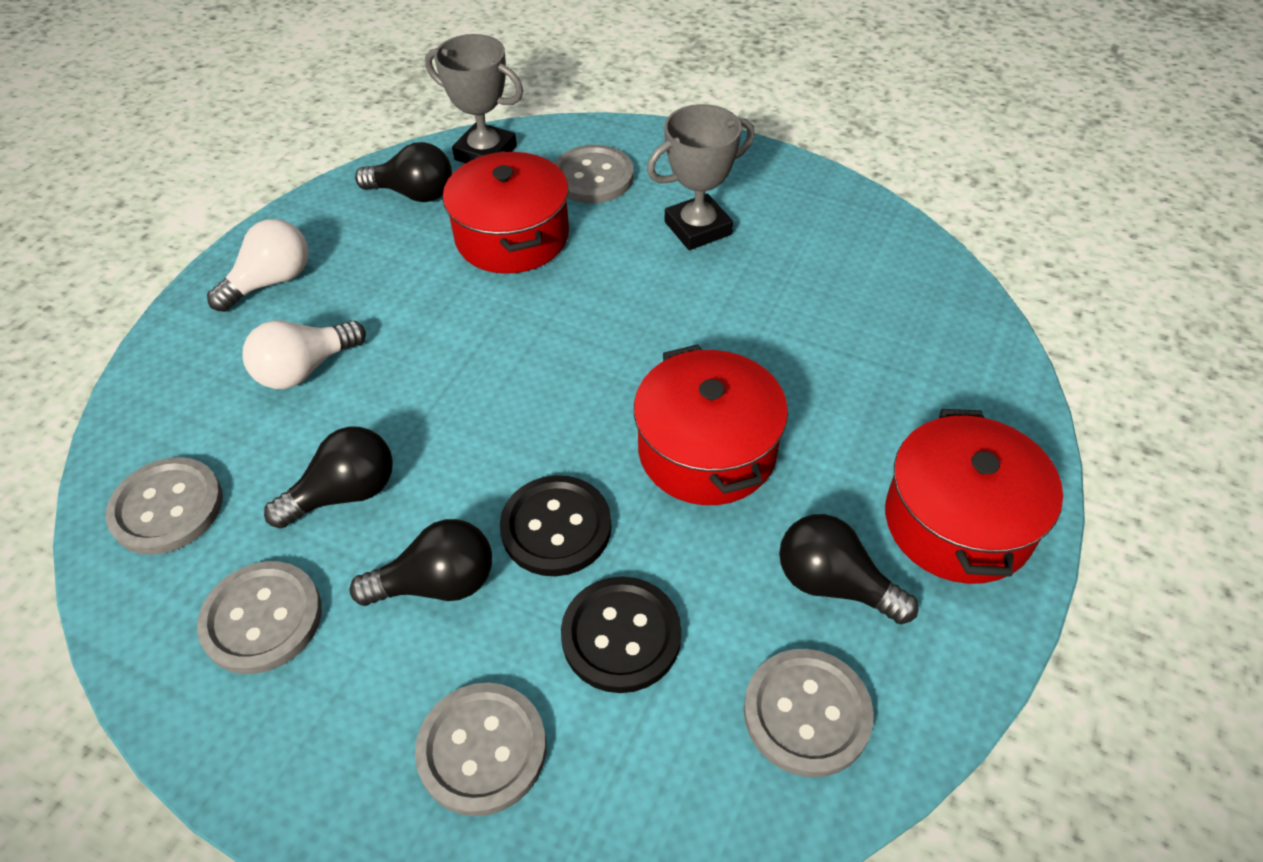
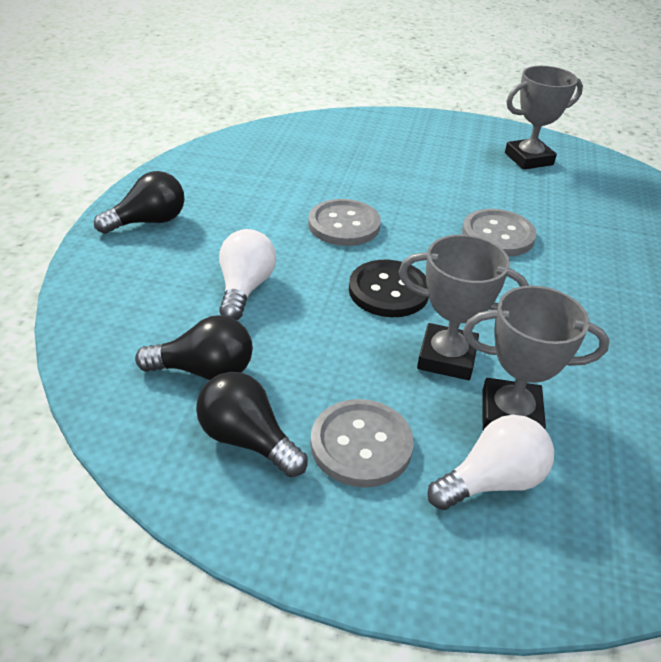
black button: 2 -> 1
black light bulb: 4 -> 3
grey button: 5 -> 3
grey trophy: 2 -> 3
red pot: 3 -> 0

